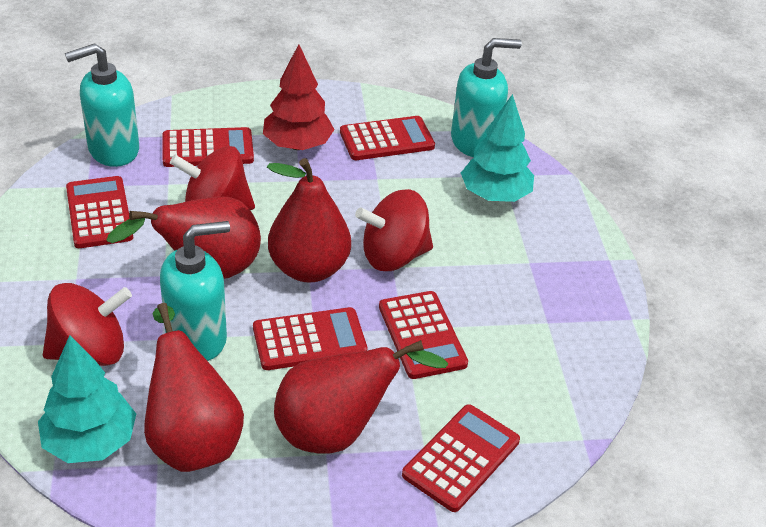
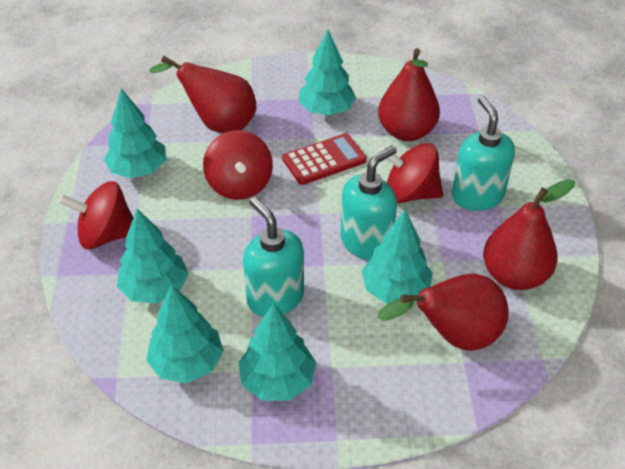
red calculator: 6 -> 1
red tree: 1 -> 0
turquoise tree: 2 -> 6

